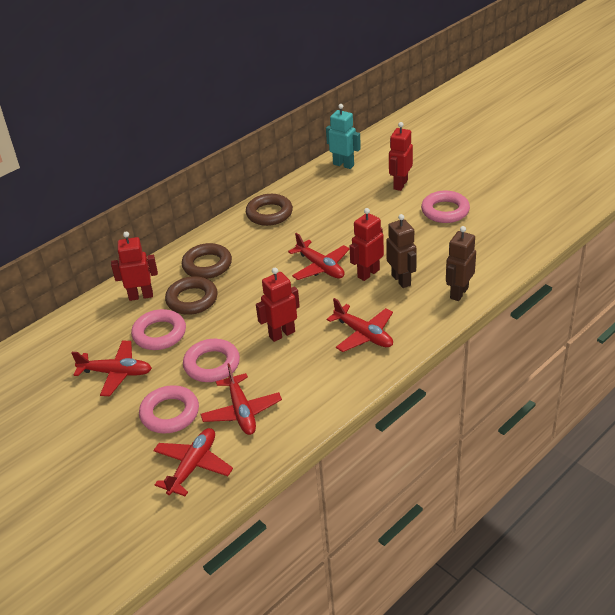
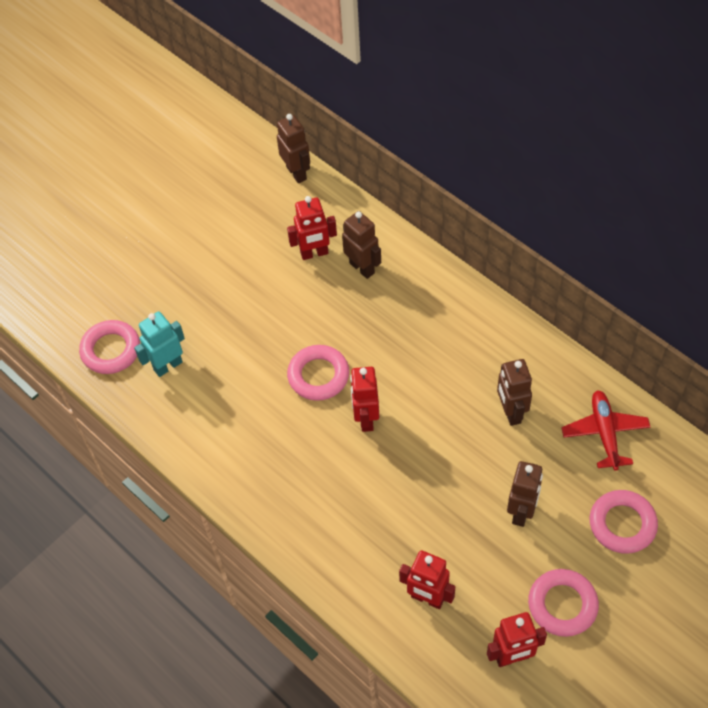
brown ring: 3 -> 0
brown robot: 2 -> 4
red plane: 5 -> 1

